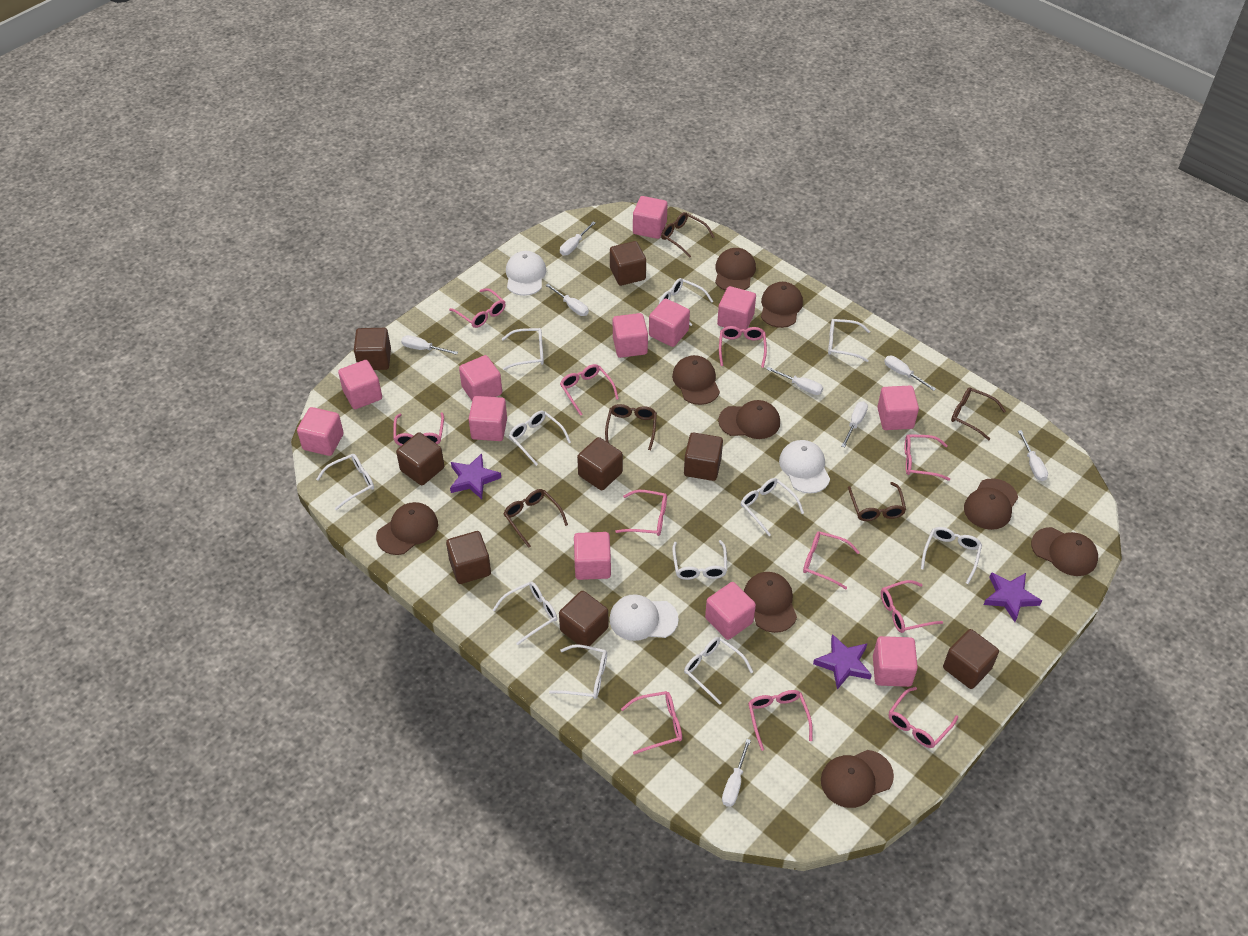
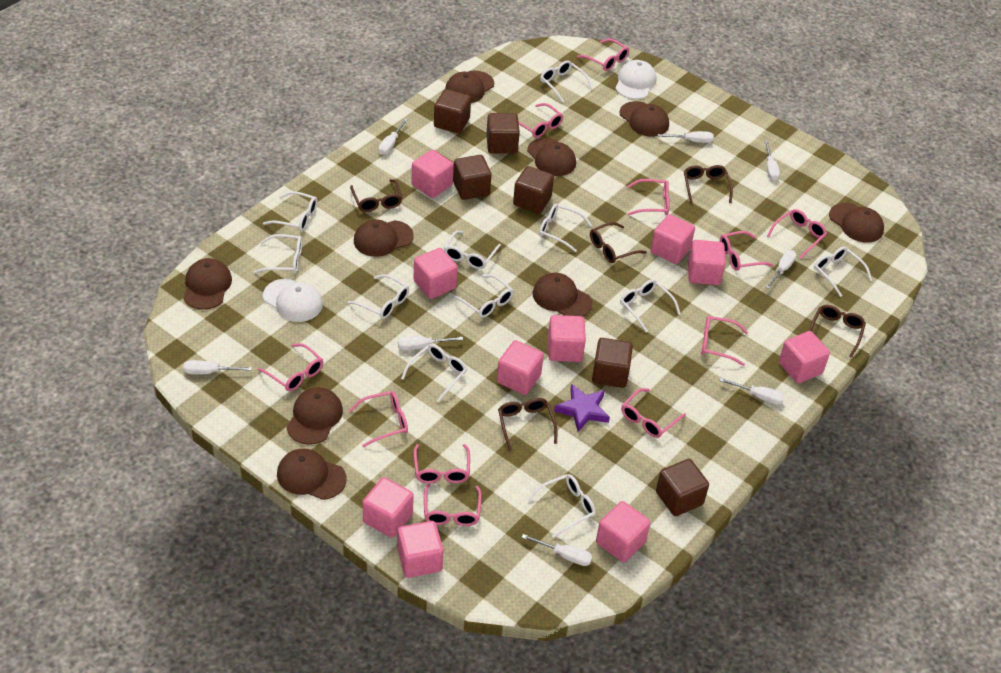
brown cube: 8 -> 6
pink cube: 12 -> 10
purple star: 3 -> 1
white cap: 3 -> 2

